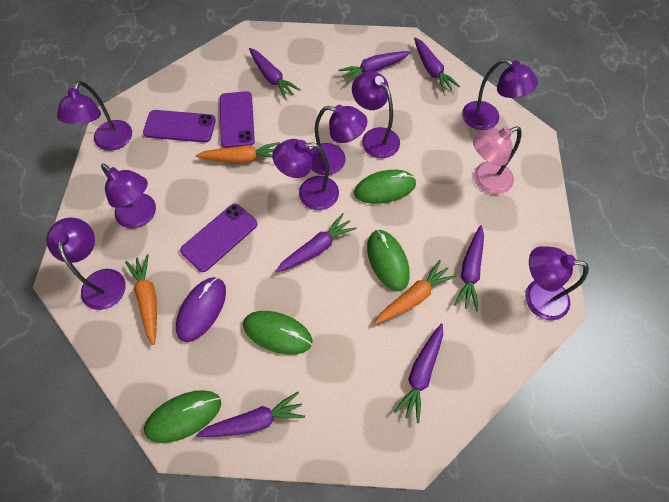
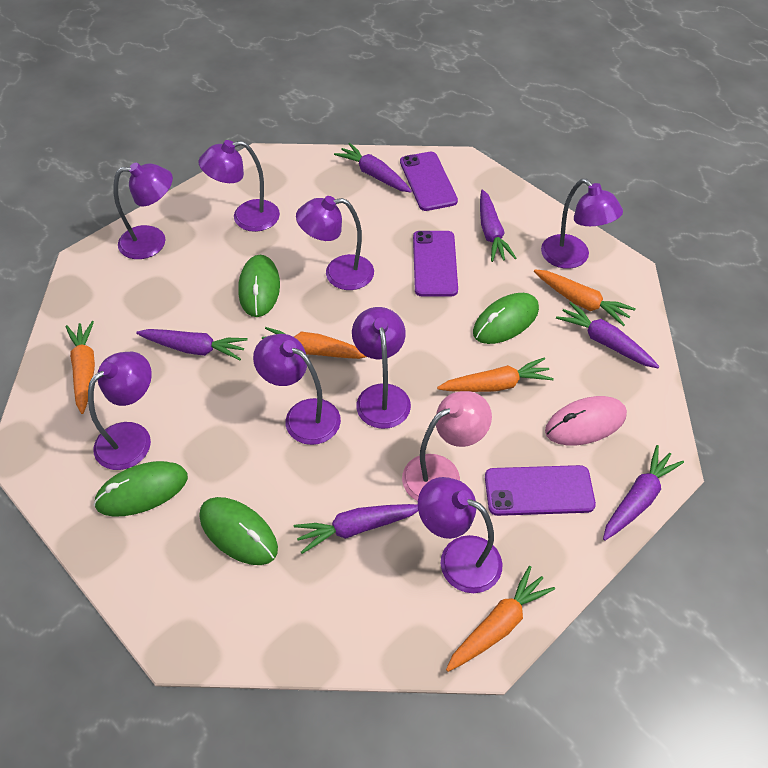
orange carrot: 3 -> 5
pink mouse: 0 -> 1
purple carrot: 7 -> 6
purple mouse: 1 -> 0

